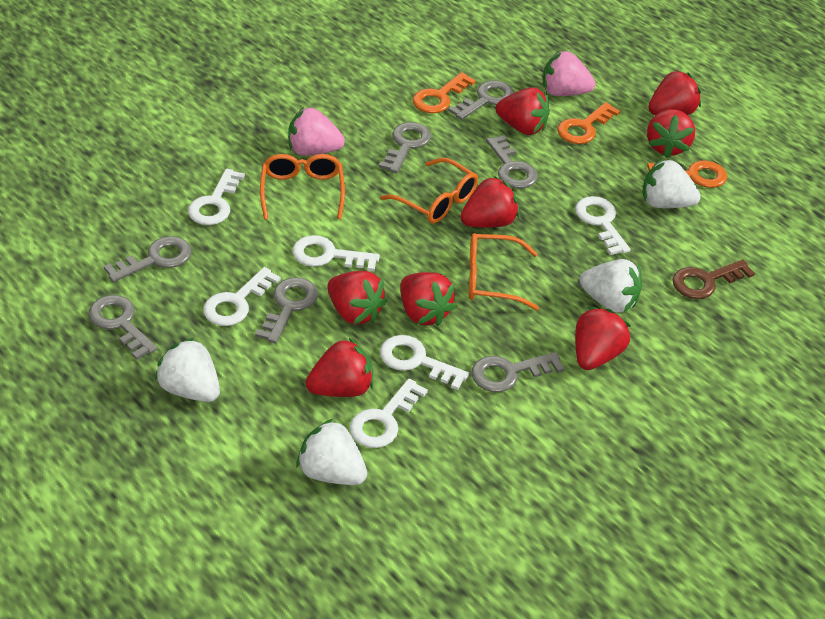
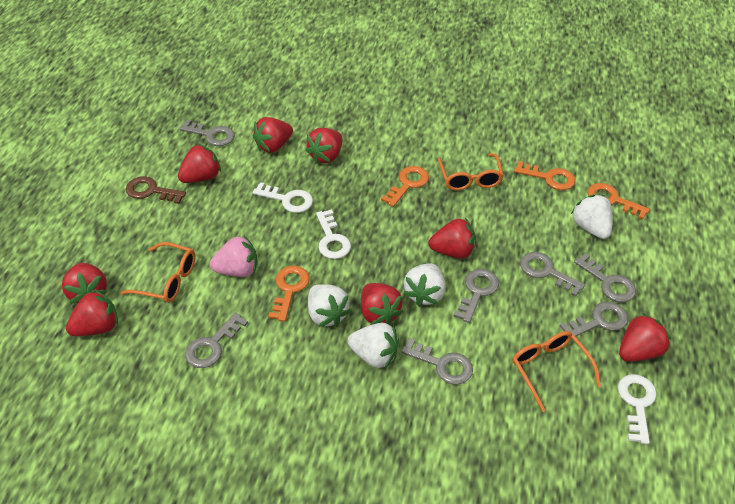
orange key: 3 -> 4
pink strawberry: 2 -> 1
white key: 6 -> 3

